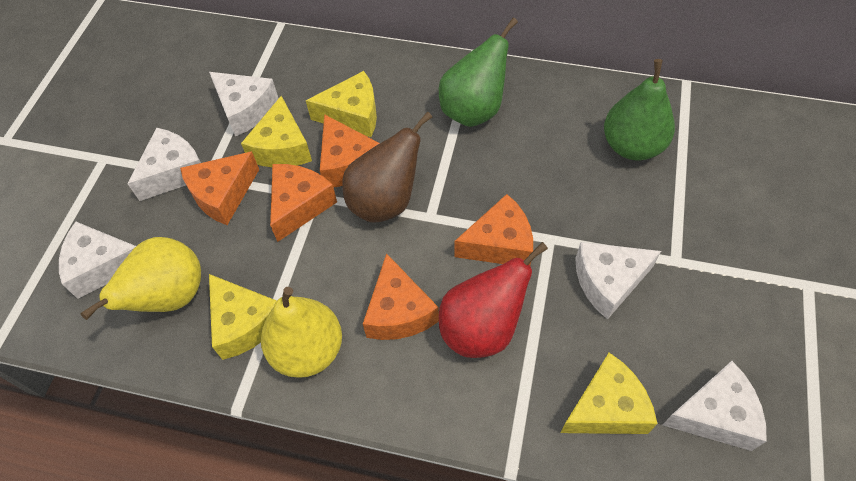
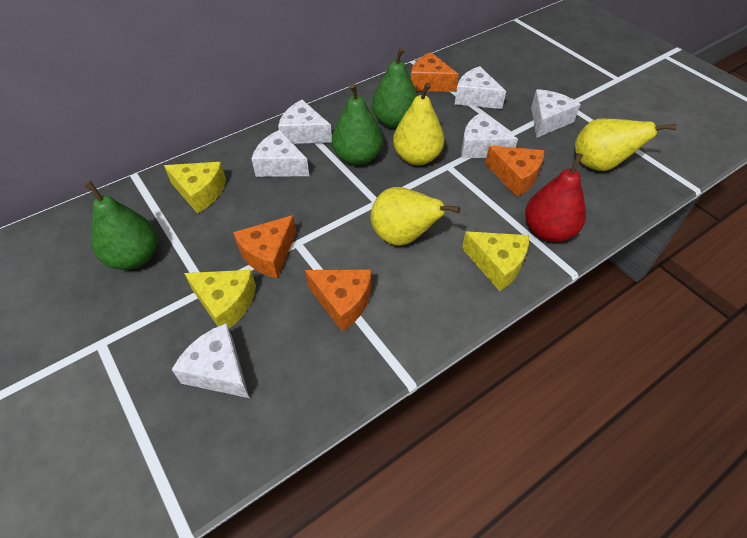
brown pear: 1 -> 0
green pear: 2 -> 3
orange cheese: 5 -> 4
white cheese: 5 -> 6
yellow cheese: 4 -> 3
yellow pear: 2 -> 3

